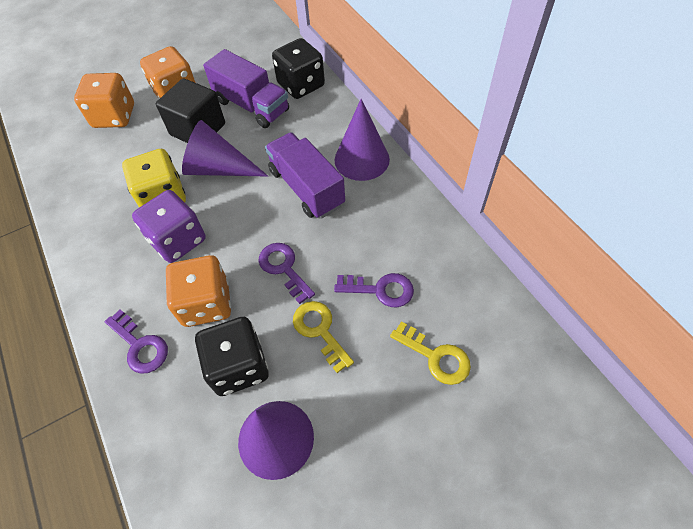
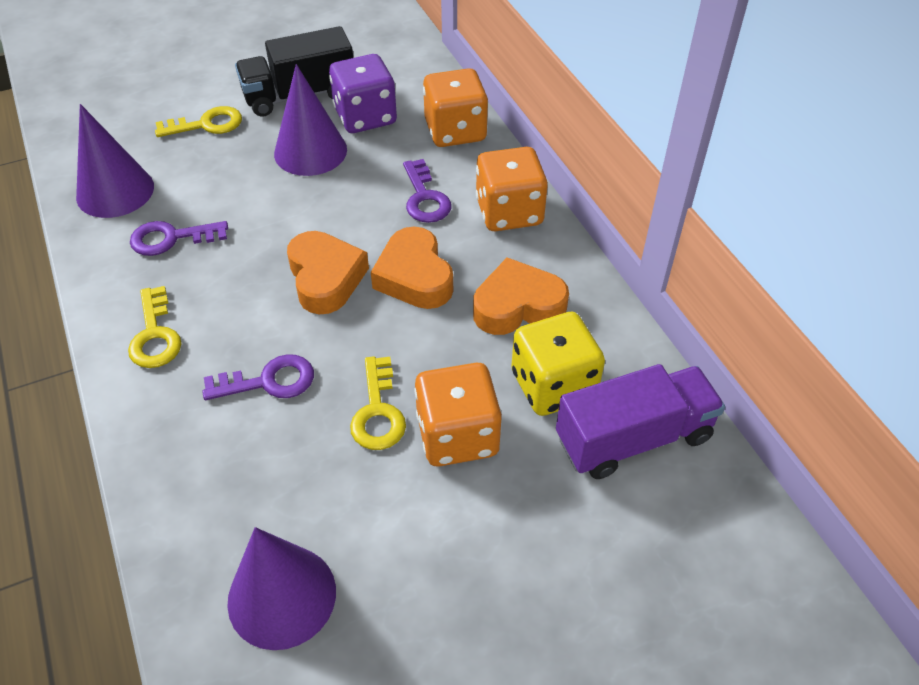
black cube: 1 -> 0
black dice: 2 -> 0
black truck: 0 -> 1
orange heart: 0 -> 3
purple truck: 2 -> 1
yellow key: 2 -> 3

